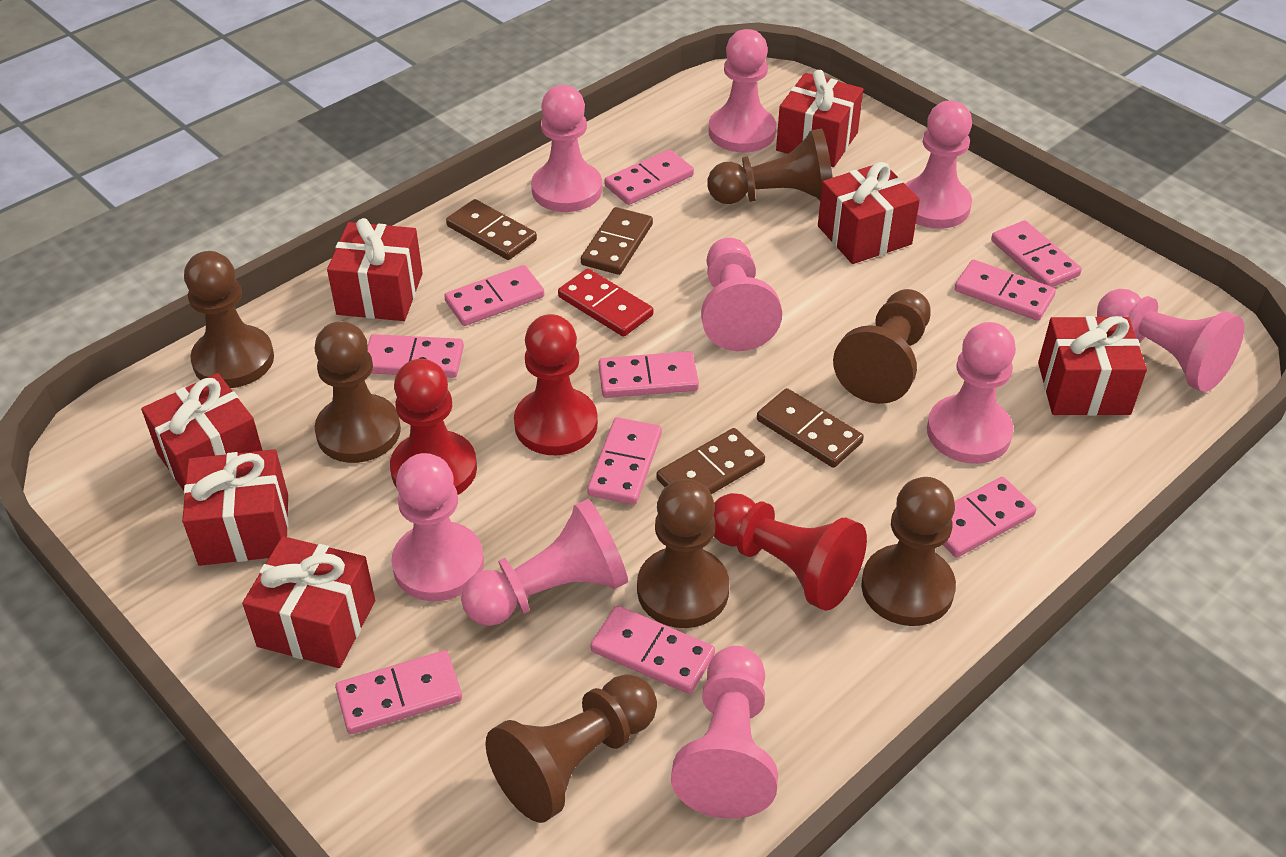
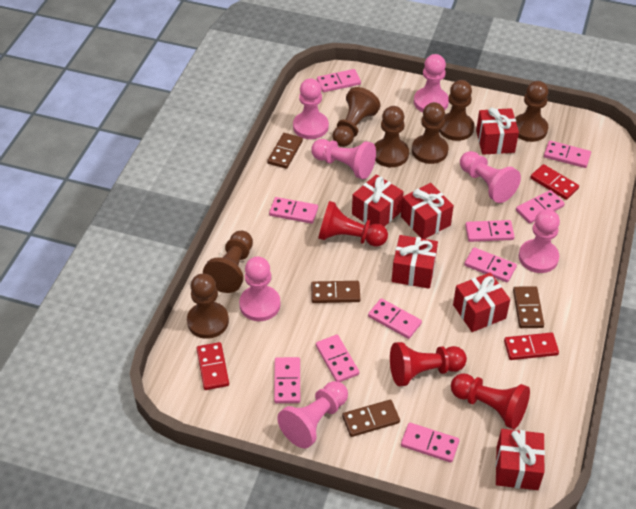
pink pawn: 9 -> 7
red domino: 1 -> 3
red gift: 7 -> 6

